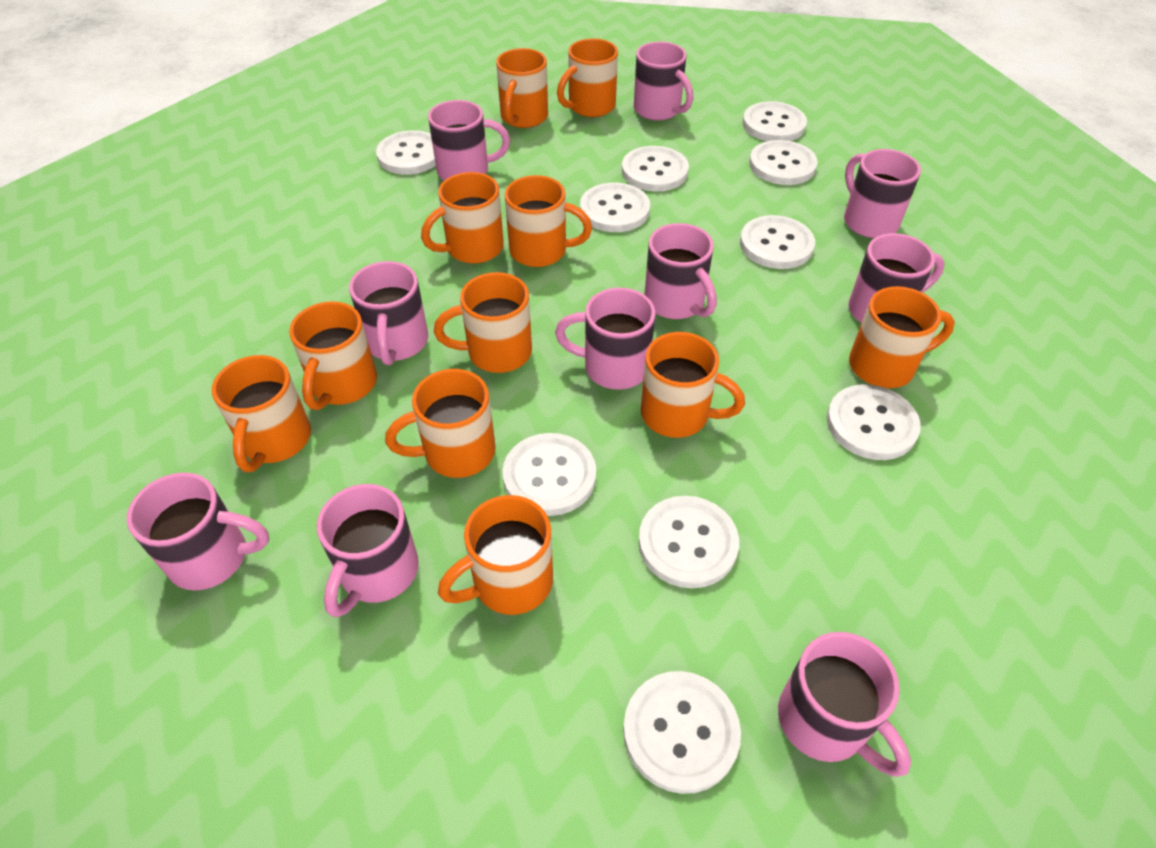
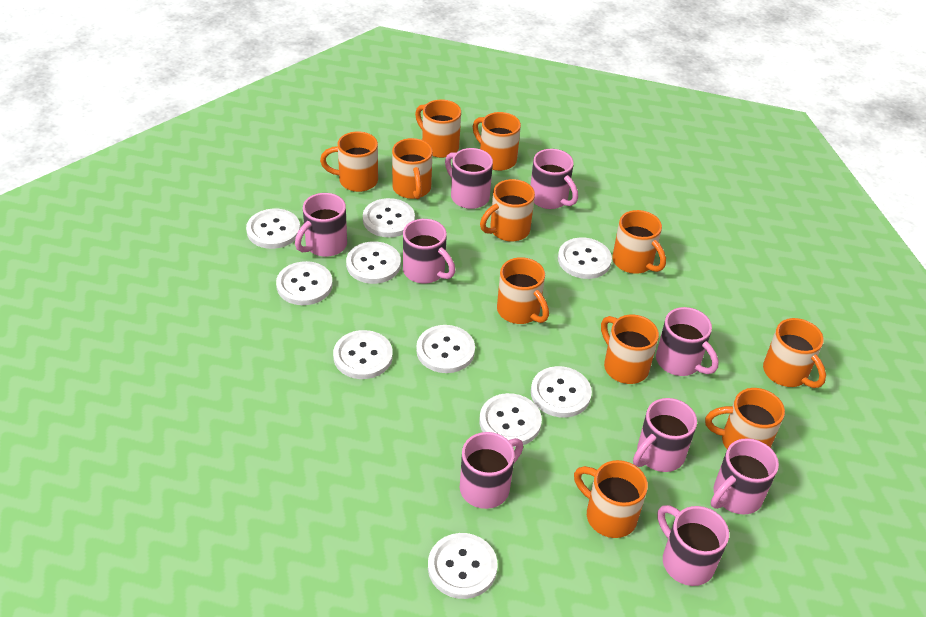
pink mug: 10 -> 9

